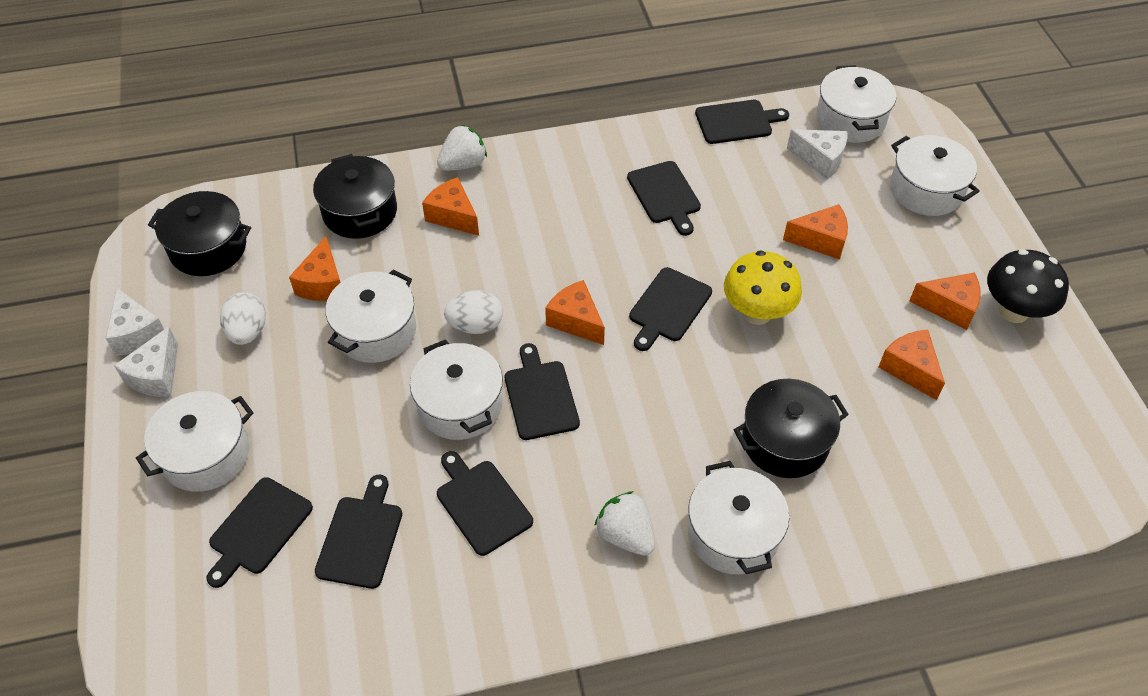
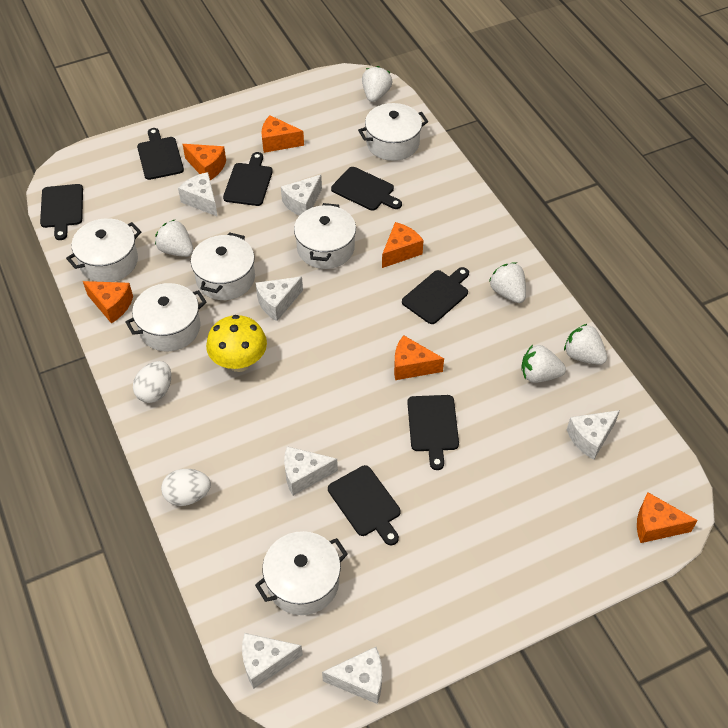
black mushroom: 1 -> 0
black pot: 3 -> 0
white cheese: 3 -> 7
white strawberry: 2 -> 5

